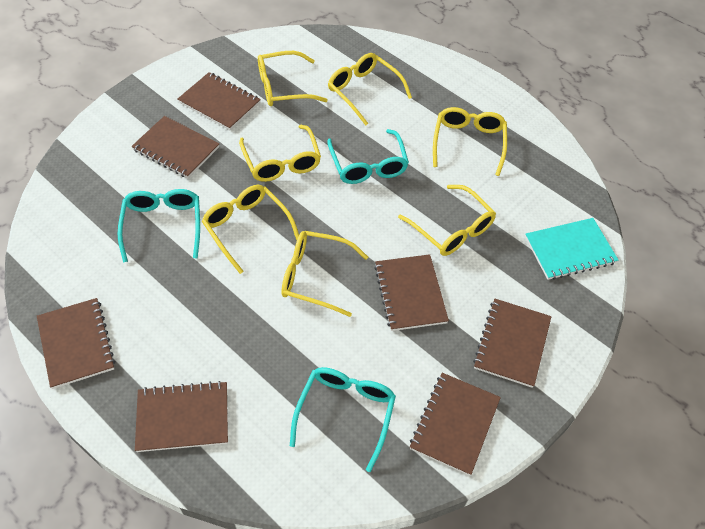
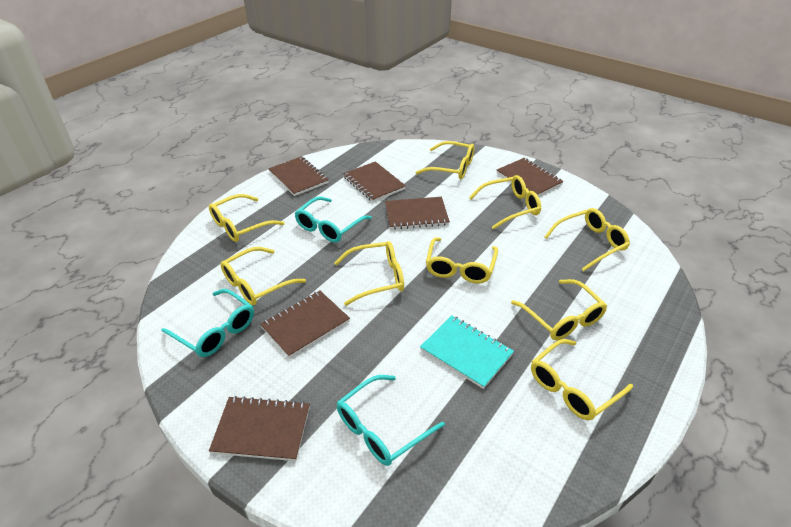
brown notebook: 7 -> 6
yellow glasses: 7 -> 9

